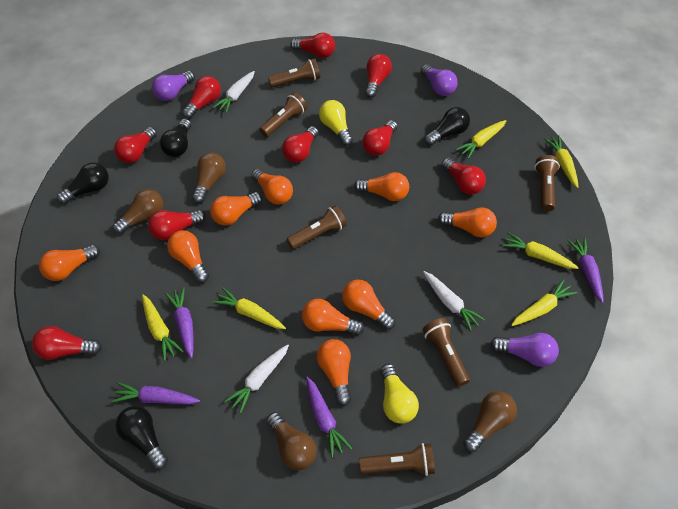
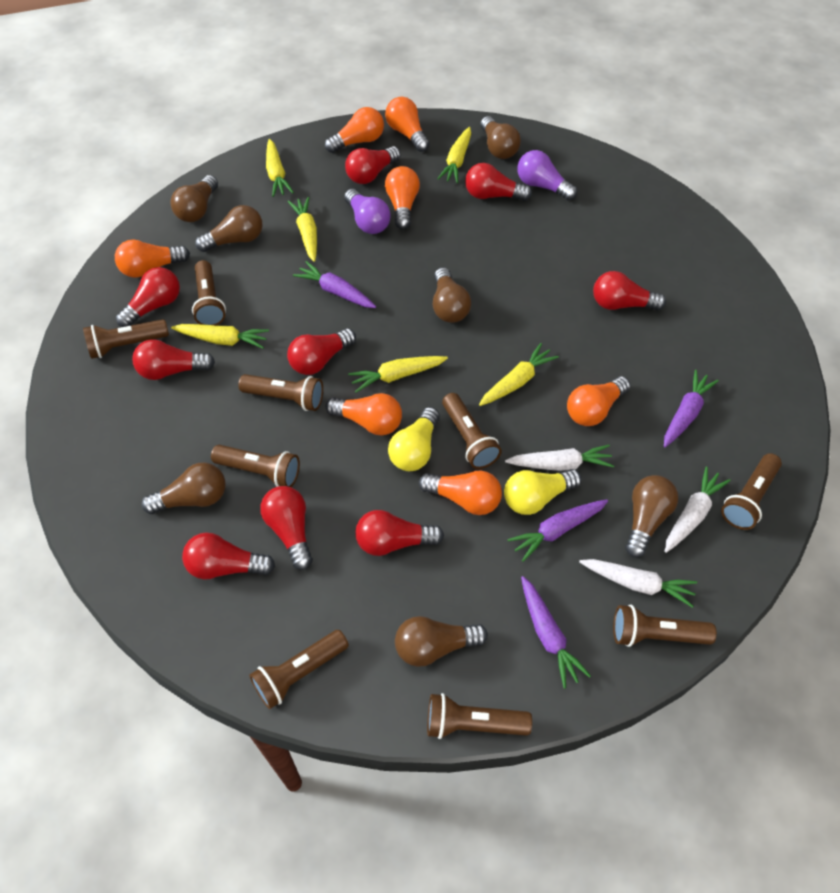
black light bulb: 4 -> 0
brown flashlight: 6 -> 9
brown light bulb: 4 -> 7
orange light bulb: 9 -> 7
purple light bulb: 3 -> 2

